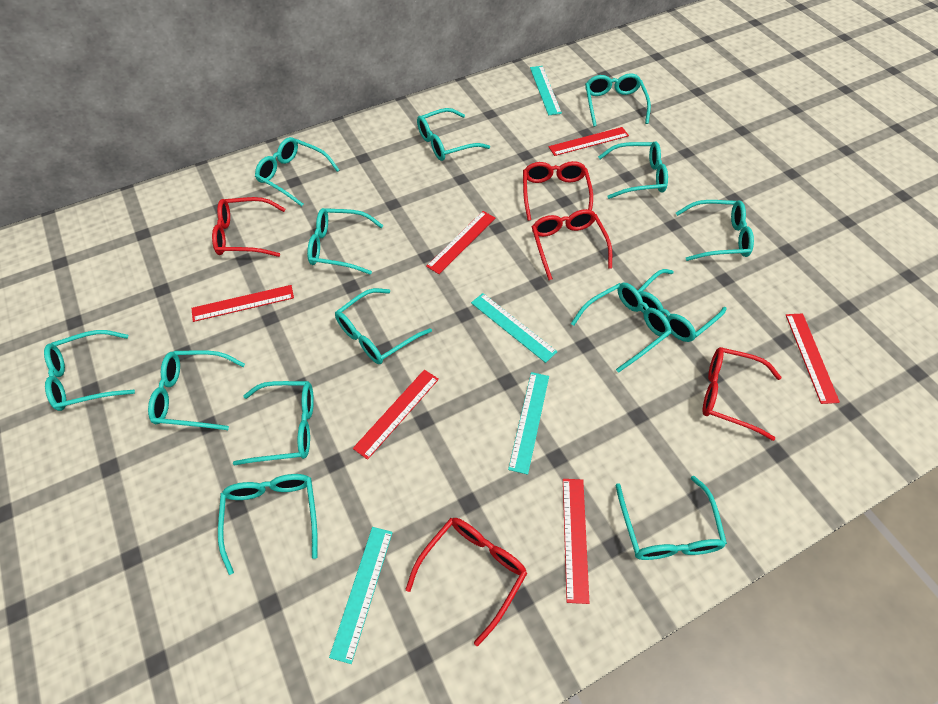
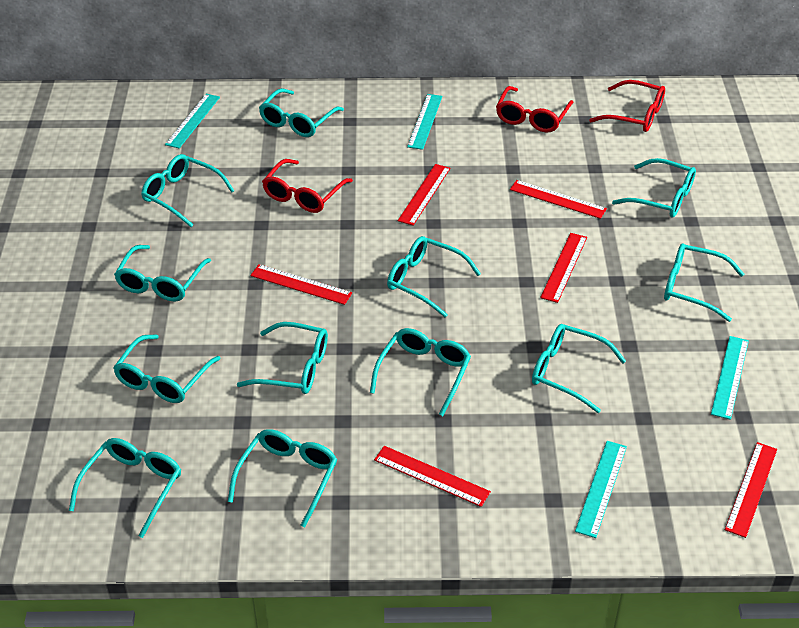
red glasses: 5 -> 3
turquoise glasses: 14 -> 12

